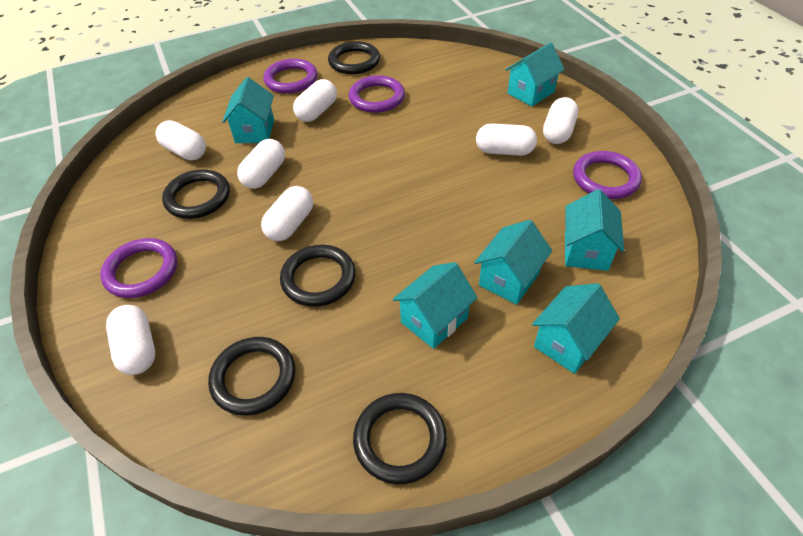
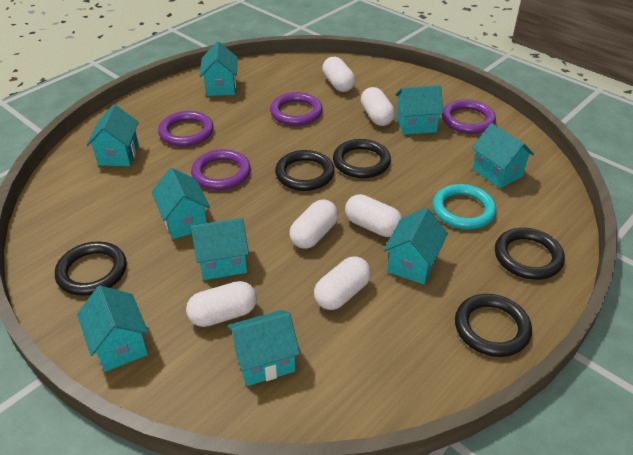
turquoise house: 6 -> 9
turquoise ring: 0 -> 1
white capsule: 7 -> 6

